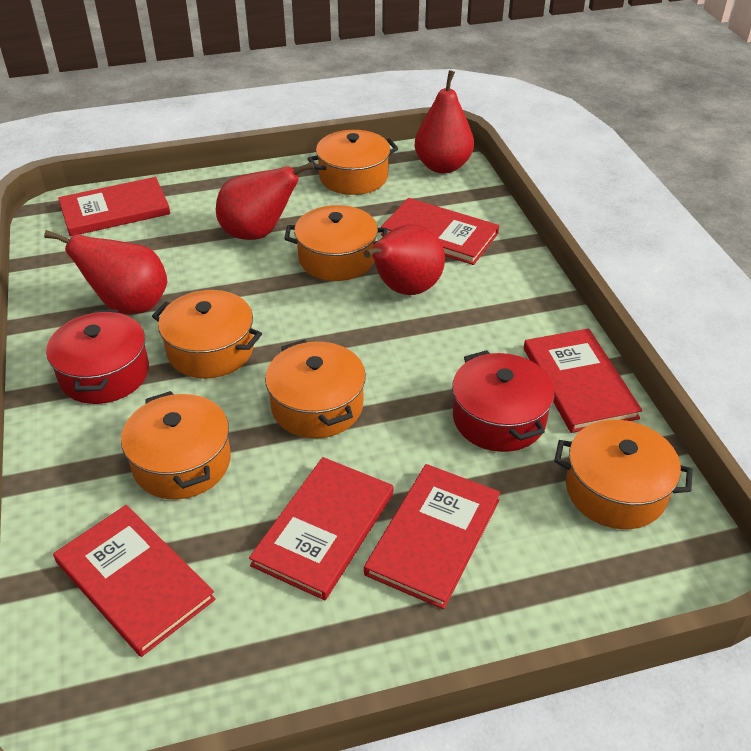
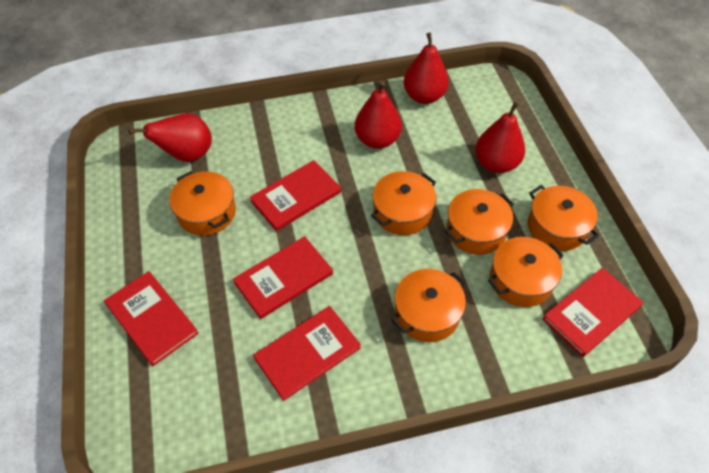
red book: 6 -> 5
red pot: 2 -> 0

